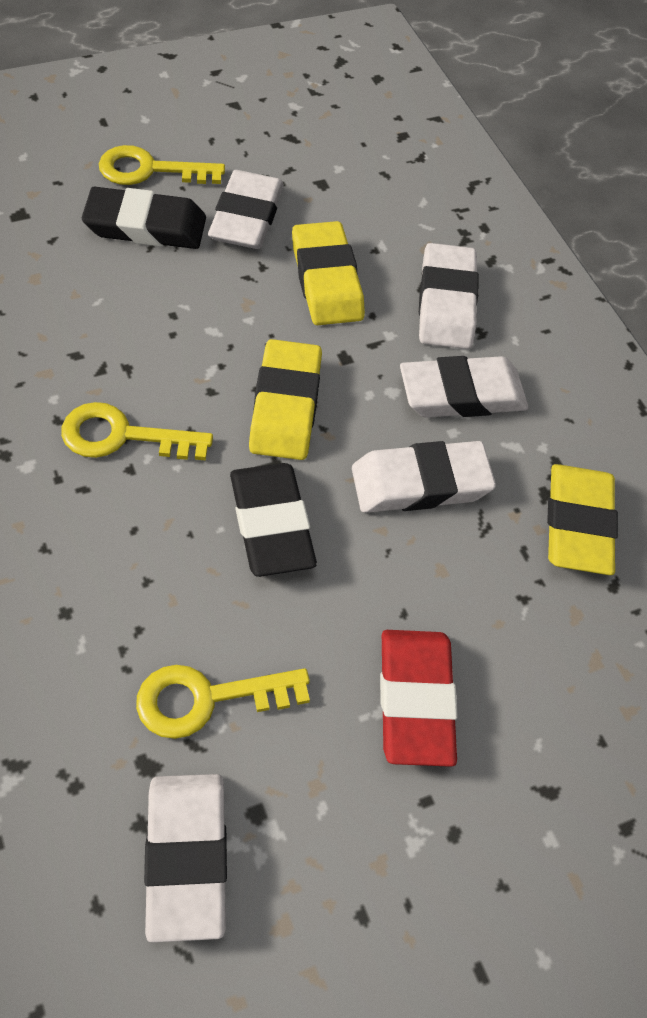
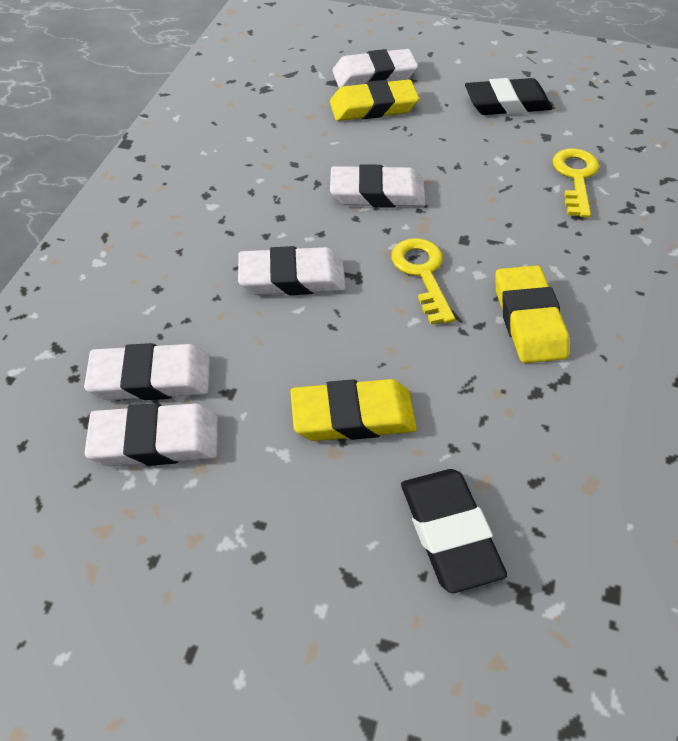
red eraser: 1 -> 0
yellow key: 3 -> 2

